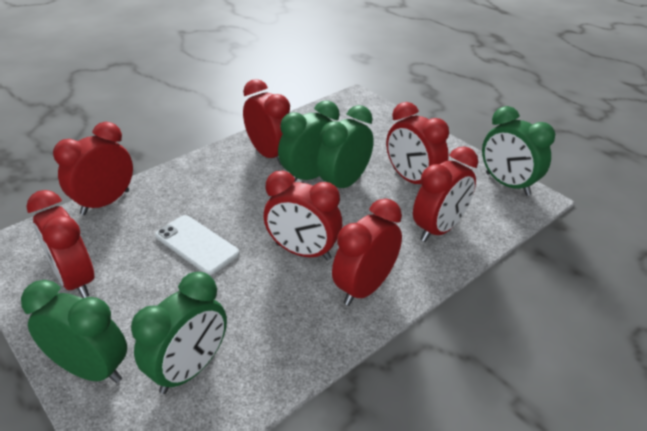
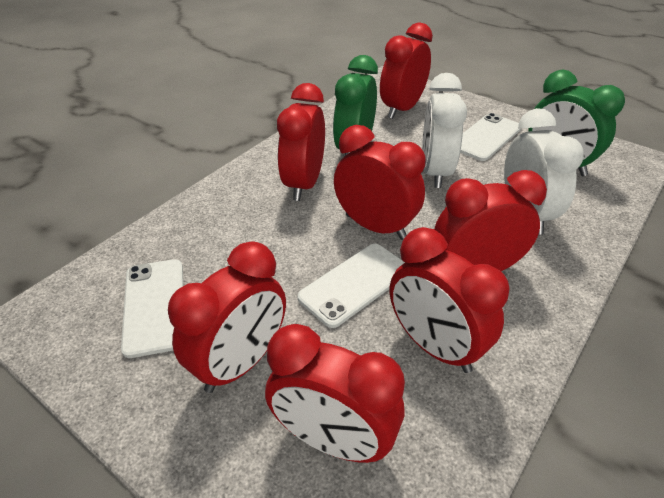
green clock: 5 -> 2
white clock: 0 -> 2
white phone: 1 -> 3

